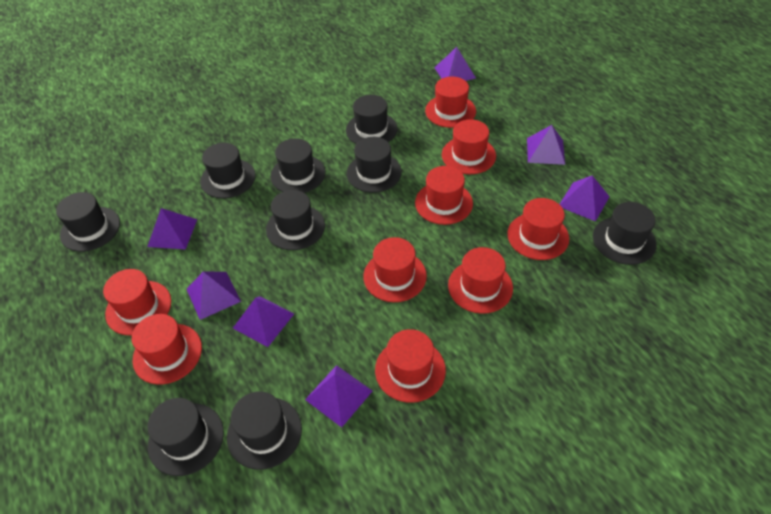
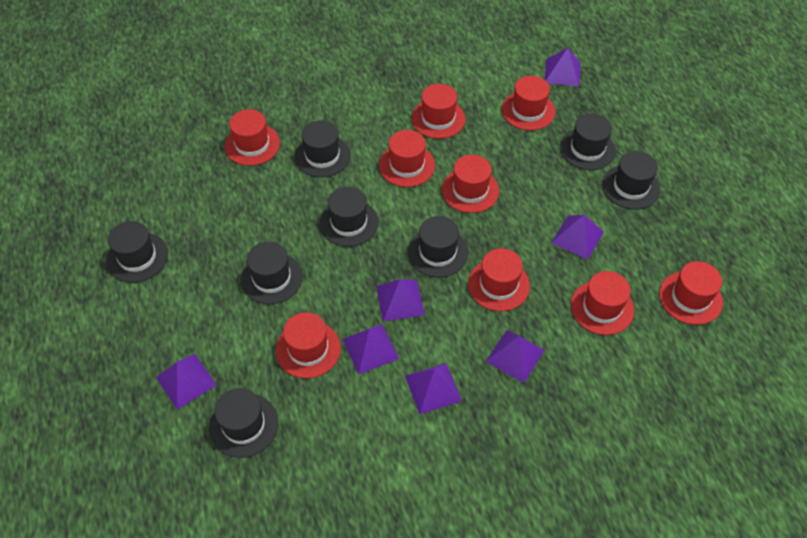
black hat: 9 -> 8

